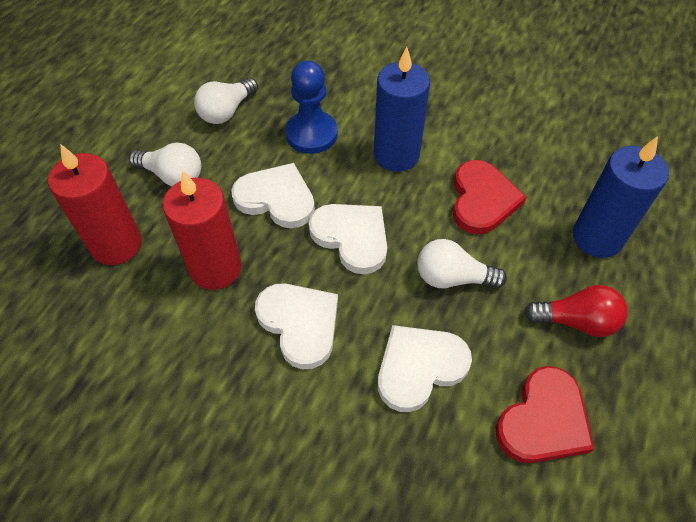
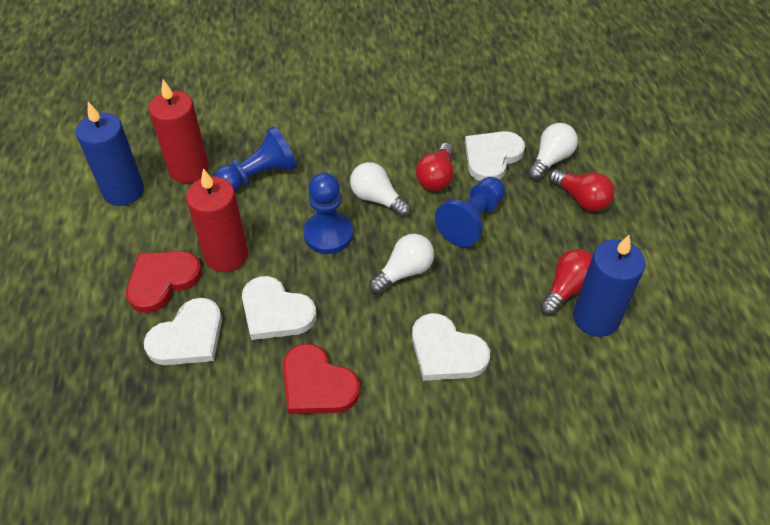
blue pawn: 1 -> 3
red light bulb: 1 -> 3

